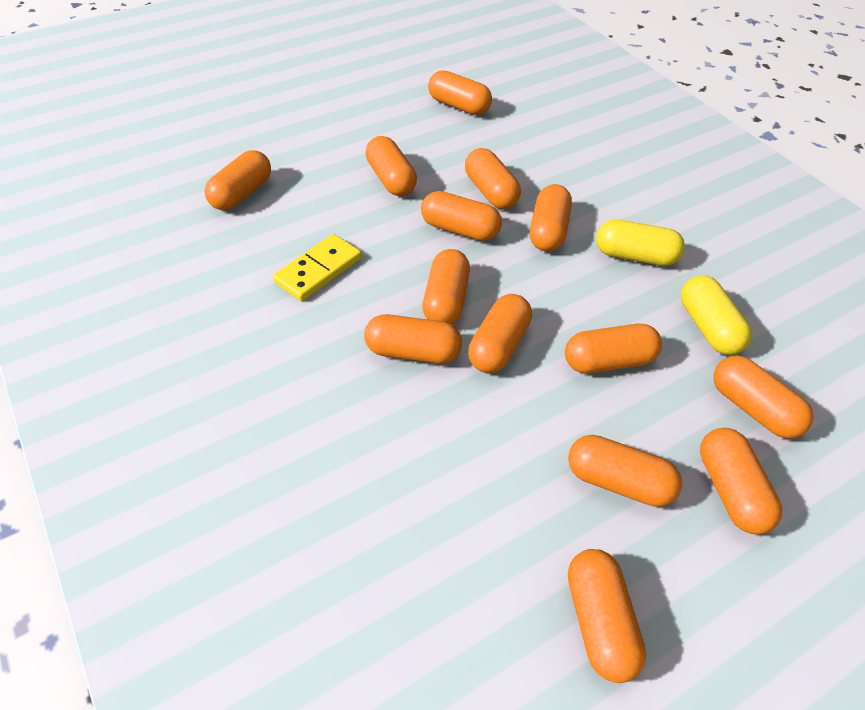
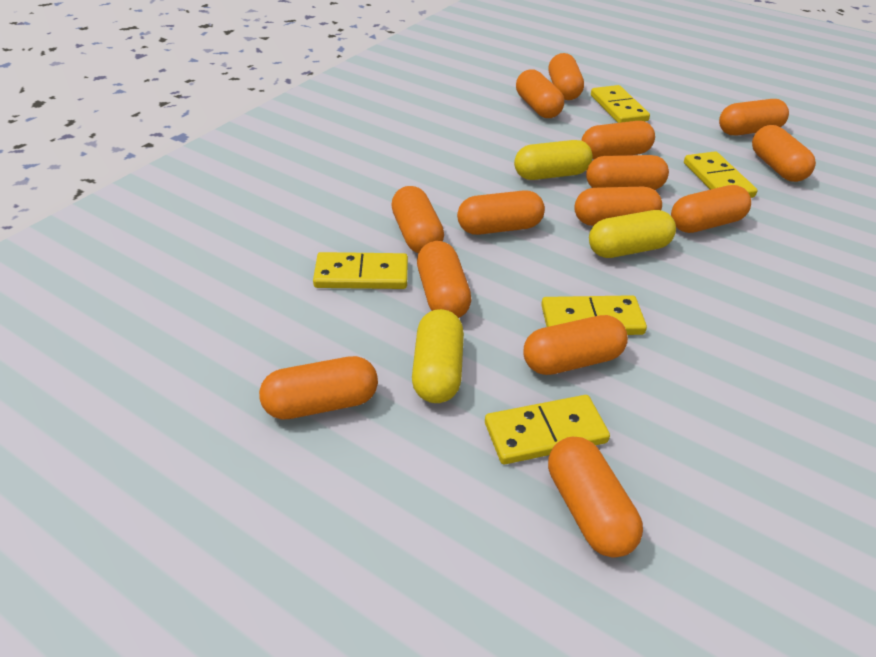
yellow capsule: 2 -> 3
yellow domino: 1 -> 5

